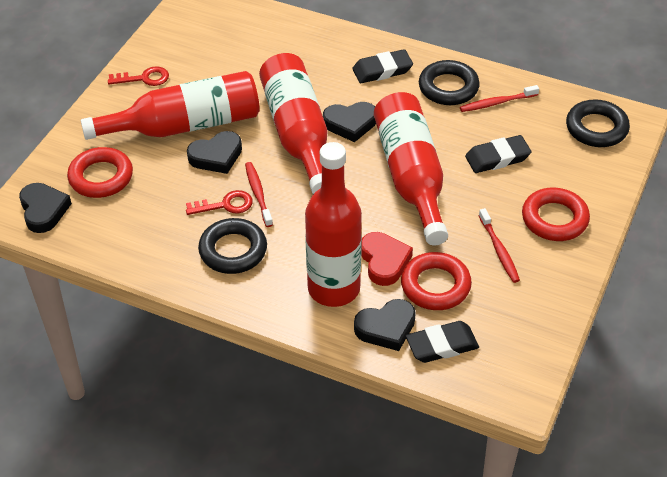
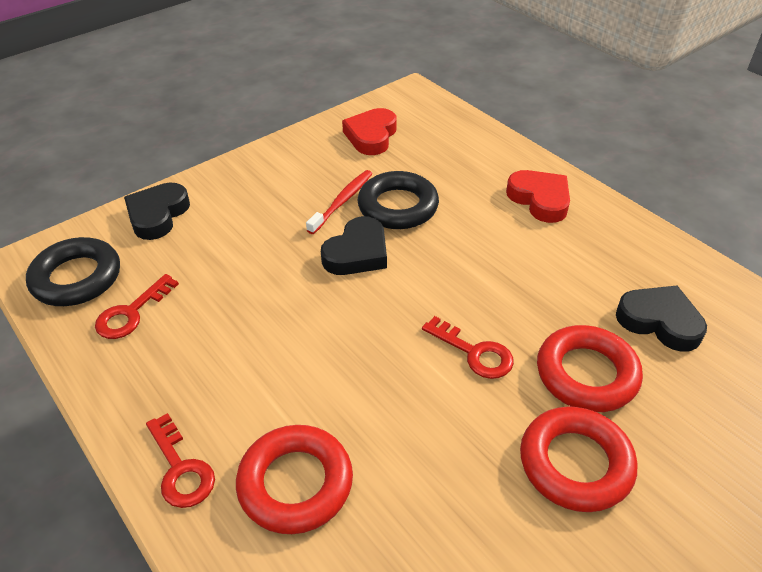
black eraser: 3 -> 0
black heart: 4 -> 3
black ring: 3 -> 2
red bottle: 4 -> 0
red heart: 1 -> 2
red key: 2 -> 3
red toothbrush: 3 -> 1

